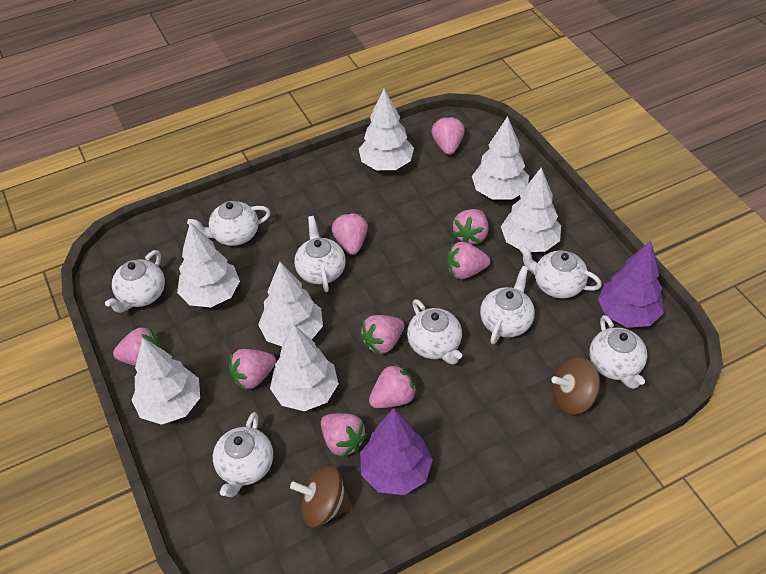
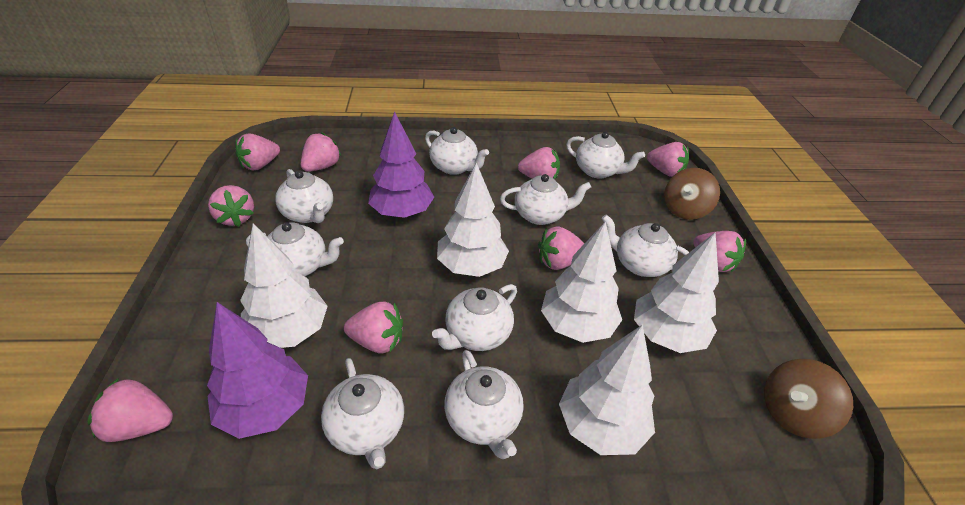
white teapot: 8 -> 9
white tree: 7 -> 5

